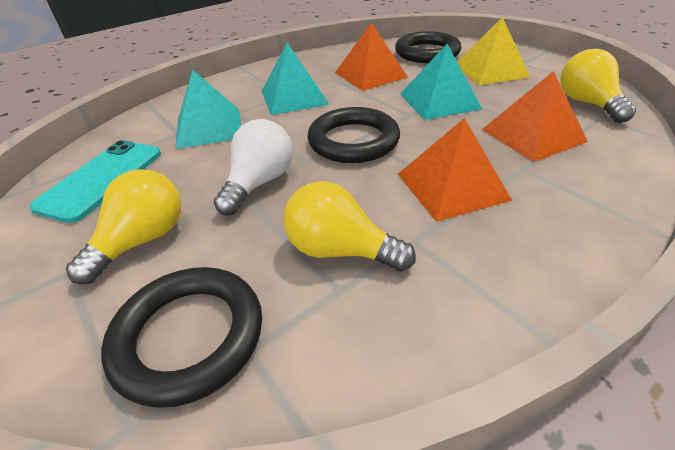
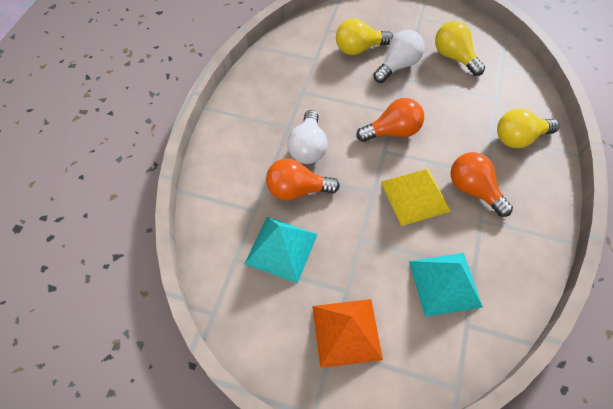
black ring: 3 -> 0
orange light bulb: 0 -> 3
orange pyramid: 3 -> 1
turquoise phone: 1 -> 0
turquoise pyramid: 3 -> 2
white light bulb: 1 -> 2

